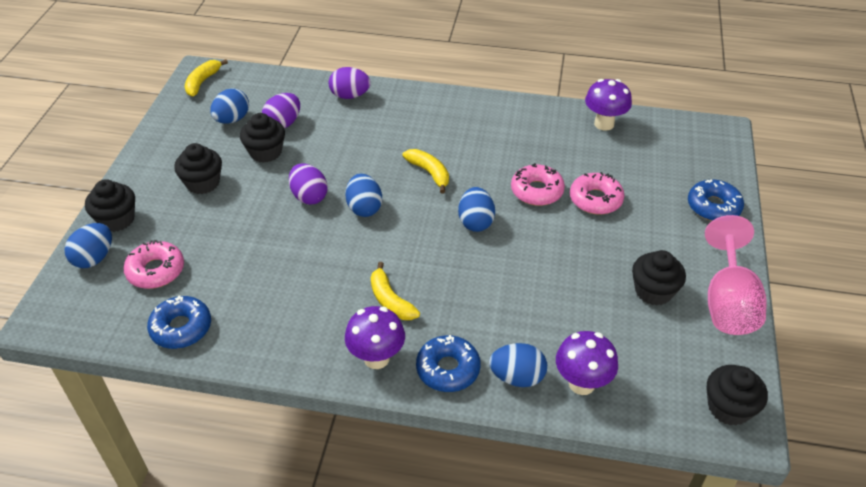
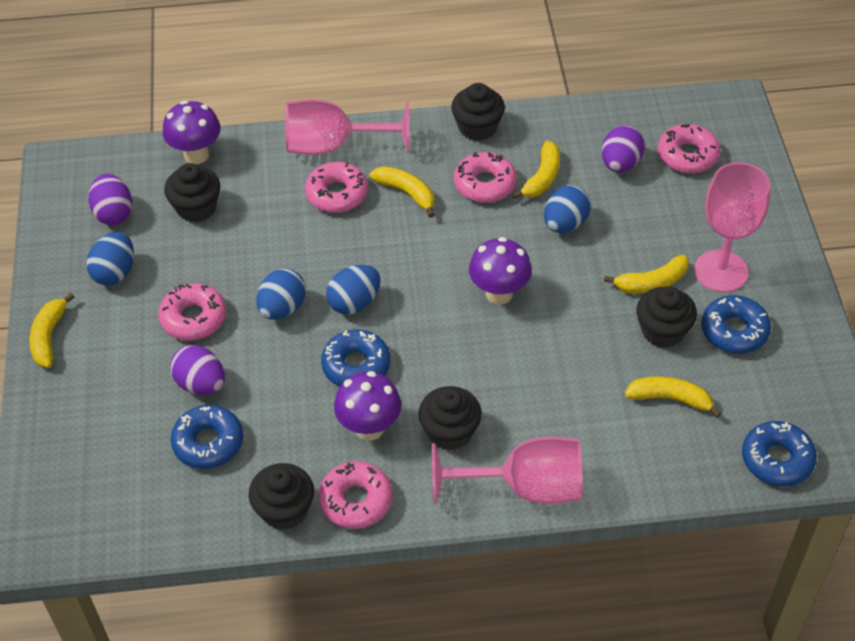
blue donut: 3 -> 4
blue egg: 5 -> 4
pink donut: 3 -> 5
pink goblet: 1 -> 3
yellow banana: 3 -> 5

